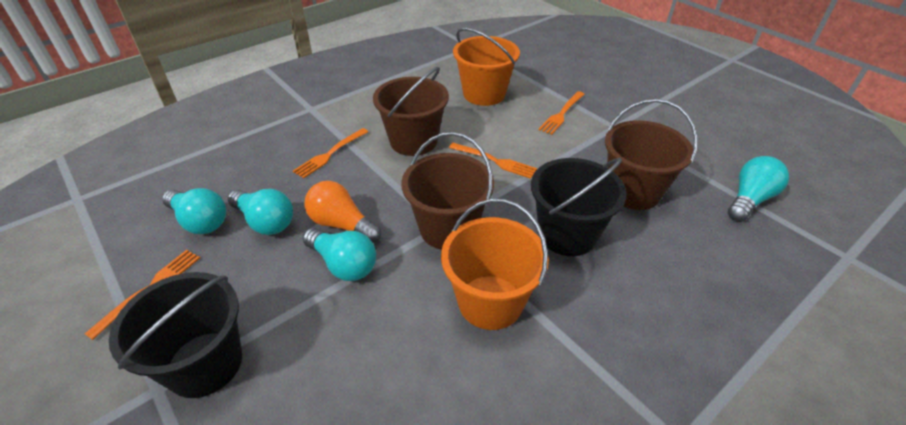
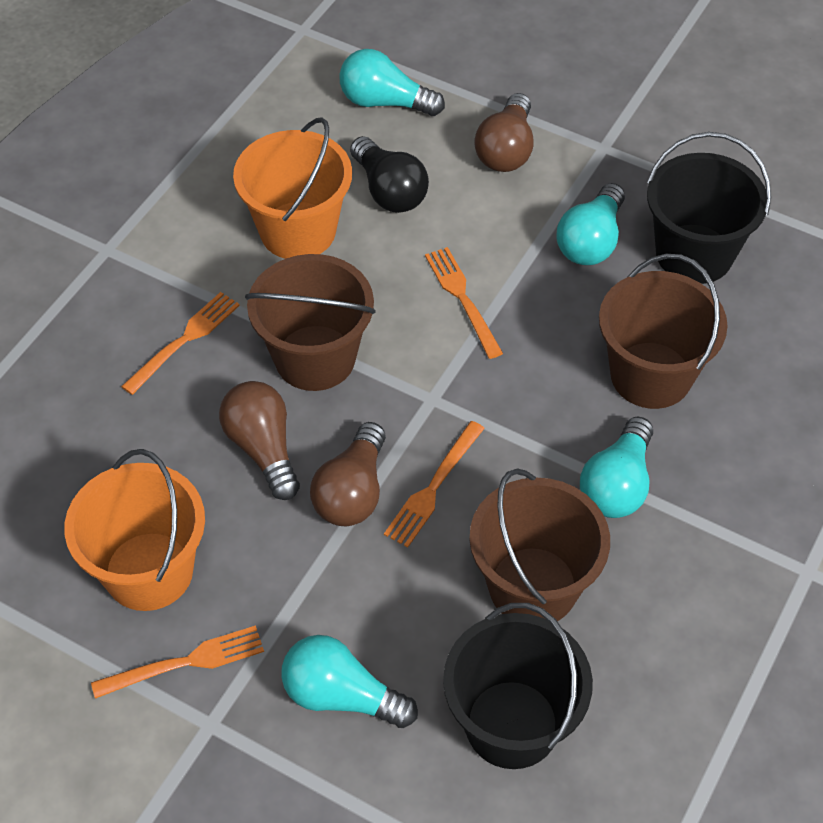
black light bulb: 0 -> 1
brown light bulb: 0 -> 3
orange light bulb: 1 -> 0

